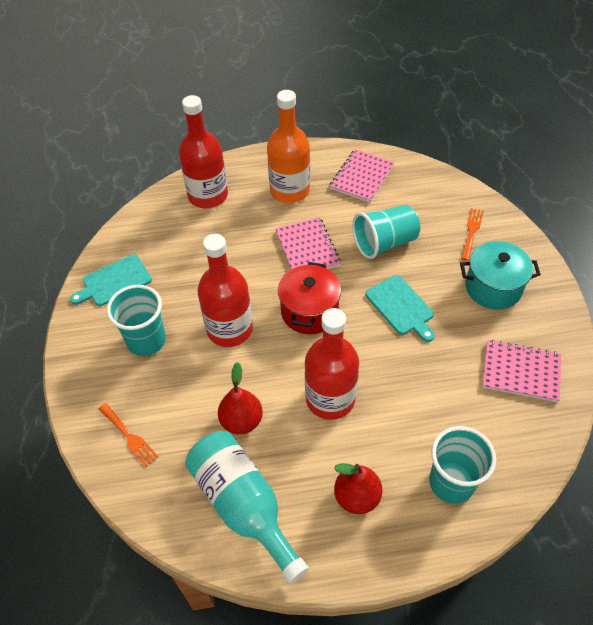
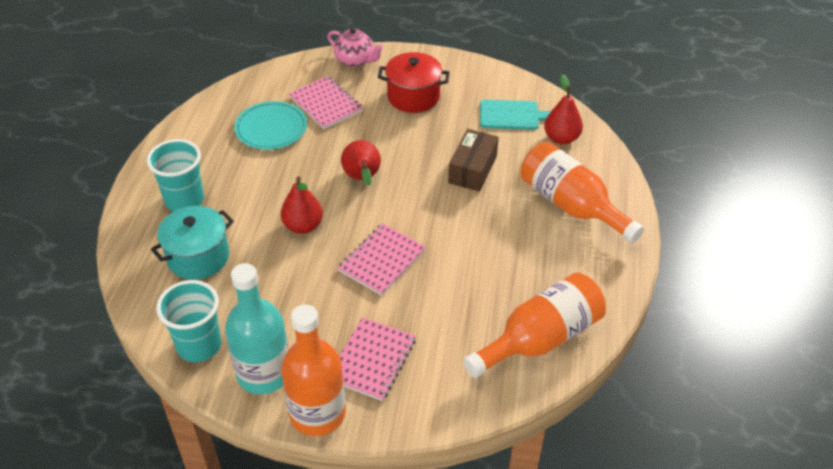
brown box: 0 -> 1
orange bottle: 1 -> 3
orange fork: 2 -> 0
pink teapot: 0 -> 1
red bottle: 3 -> 0
red pear: 2 -> 3
turquoise cup: 3 -> 2
turquoise cutting board: 2 -> 1
turquoise plate: 0 -> 1

